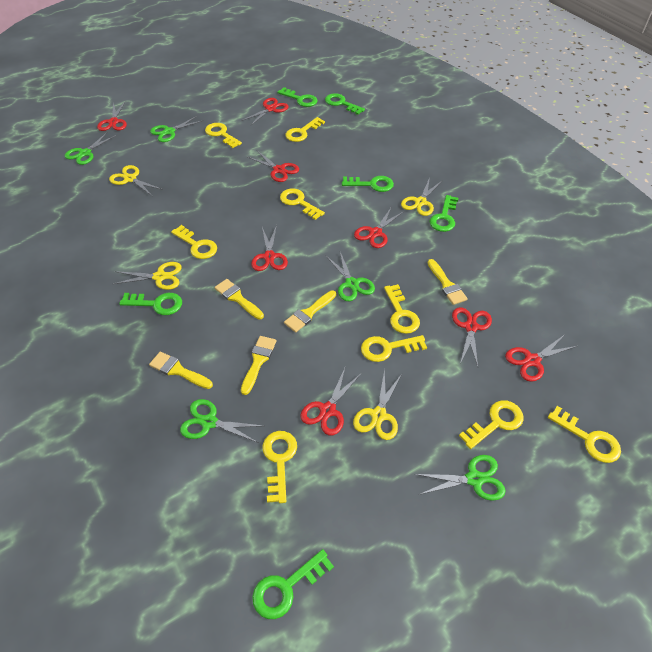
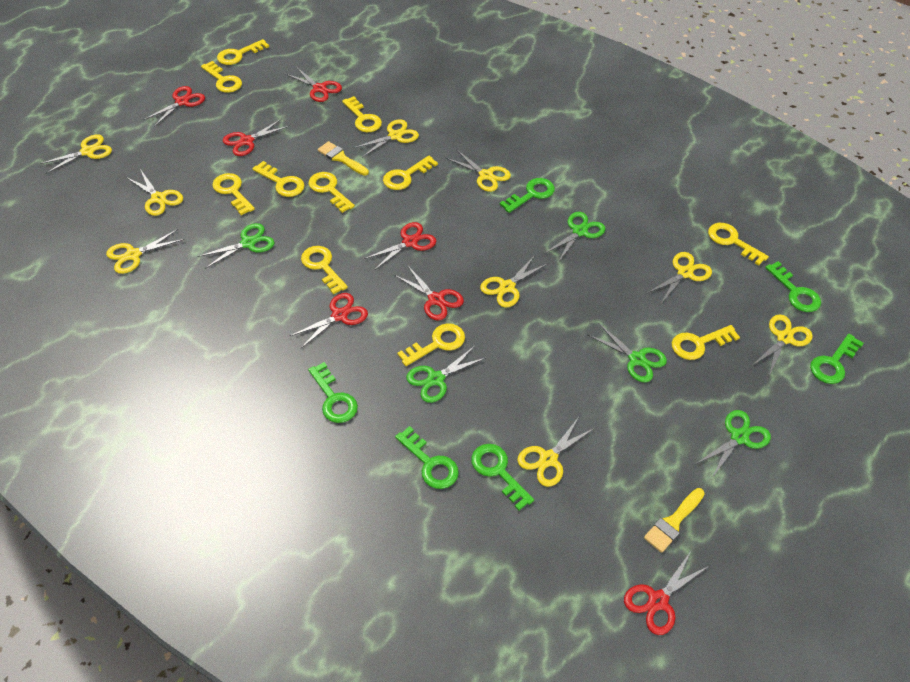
red scissors: 8 -> 7
yellow brush: 5 -> 2
yellow key: 9 -> 11
yellow scissors: 4 -> 9

